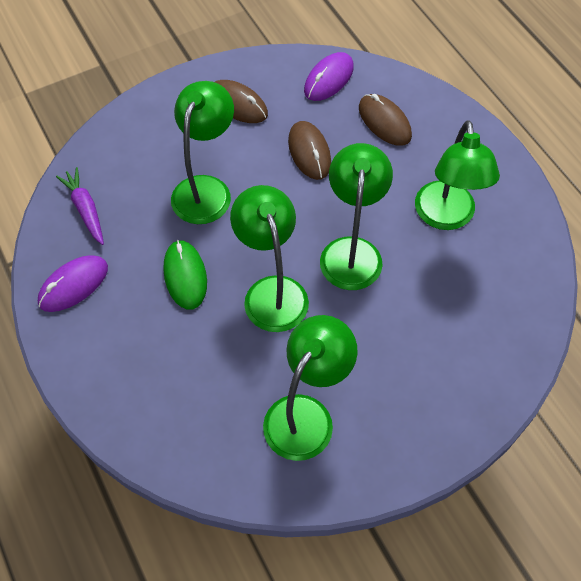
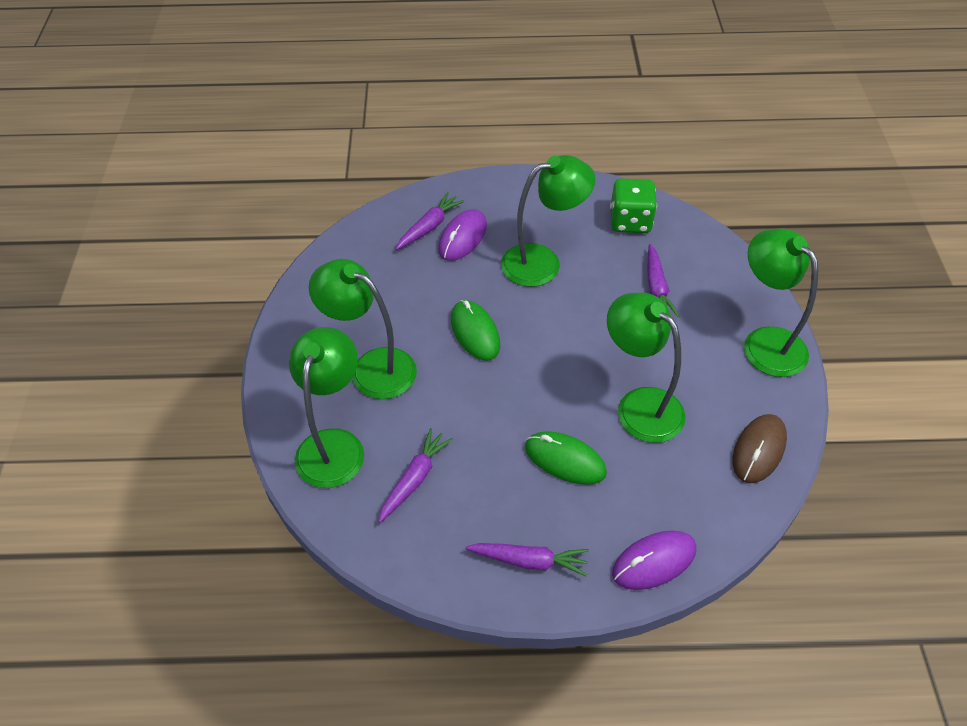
brown mouse: 3 -> 1
green dice: 0 -> 1
green mouse: 1 -> 2
purple carrot: 1 -> 4

